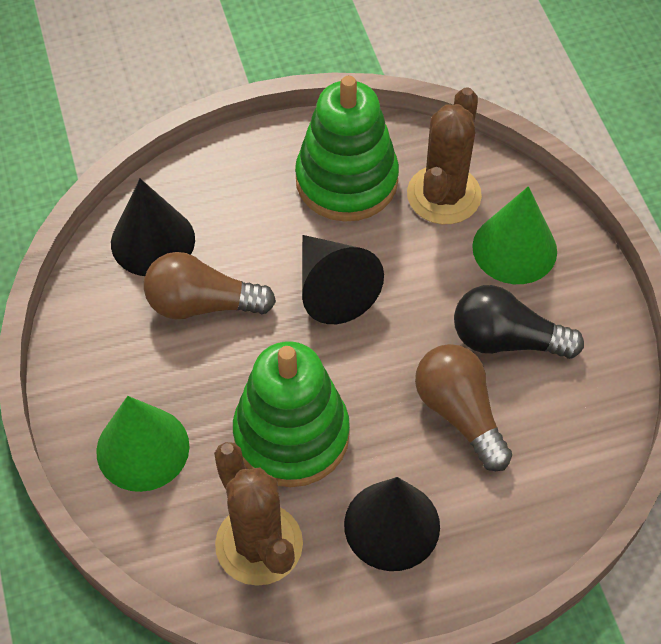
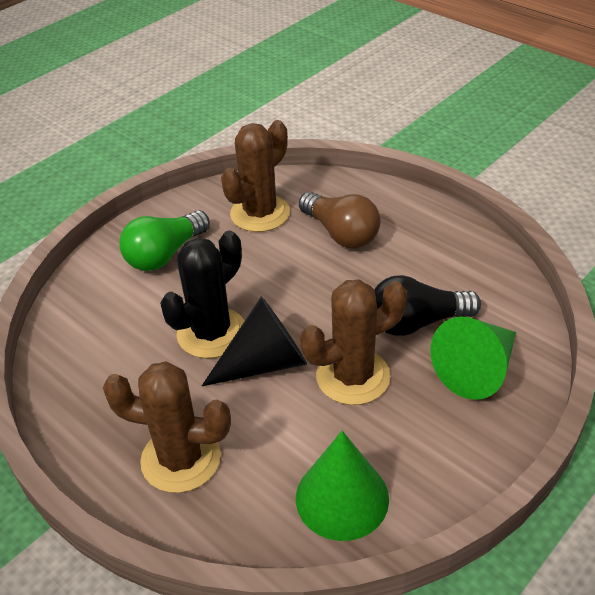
black cactus: 0 -> 1
black cone: 3 -> 1
brown cactus: 2 -> 3
brown light bulb: 2 -> 1
green light bulb: 0 -> 1
green stacking toy: 2 -> 0

